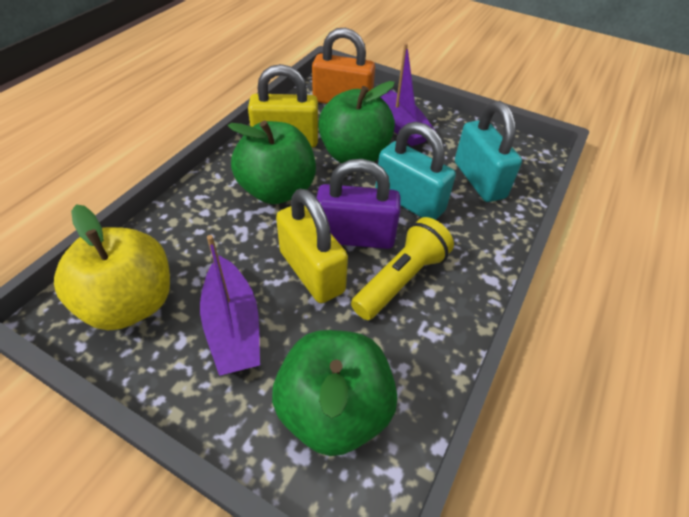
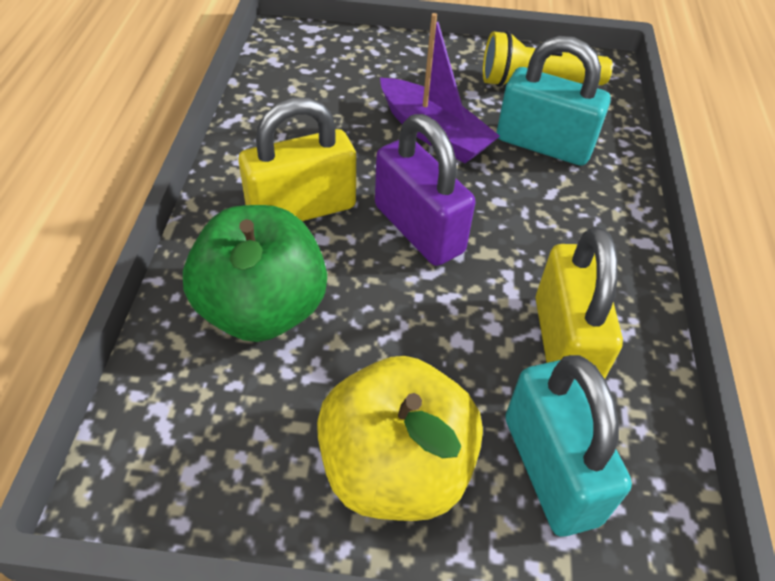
green apple: 3 -> 1
orange padlock: 1 -> 0
purple boat: 2 -> 1

